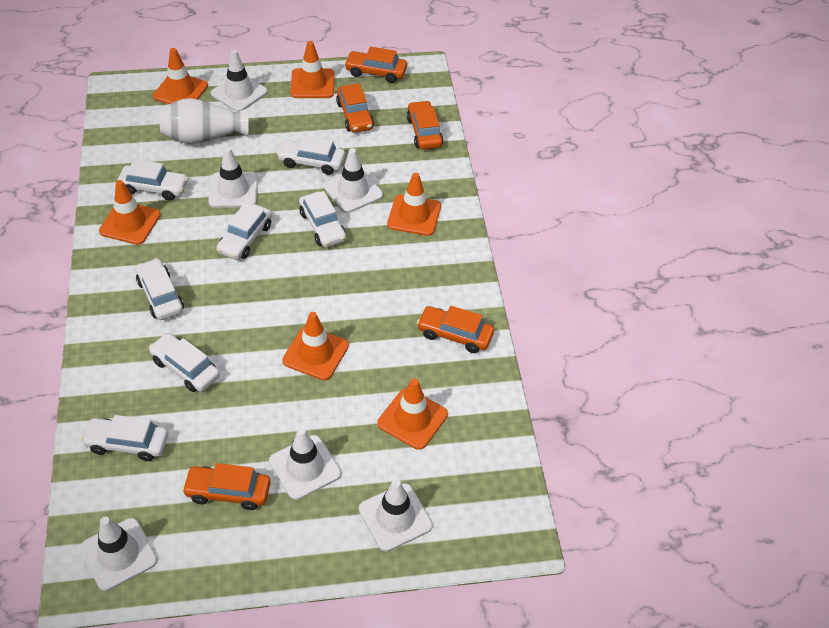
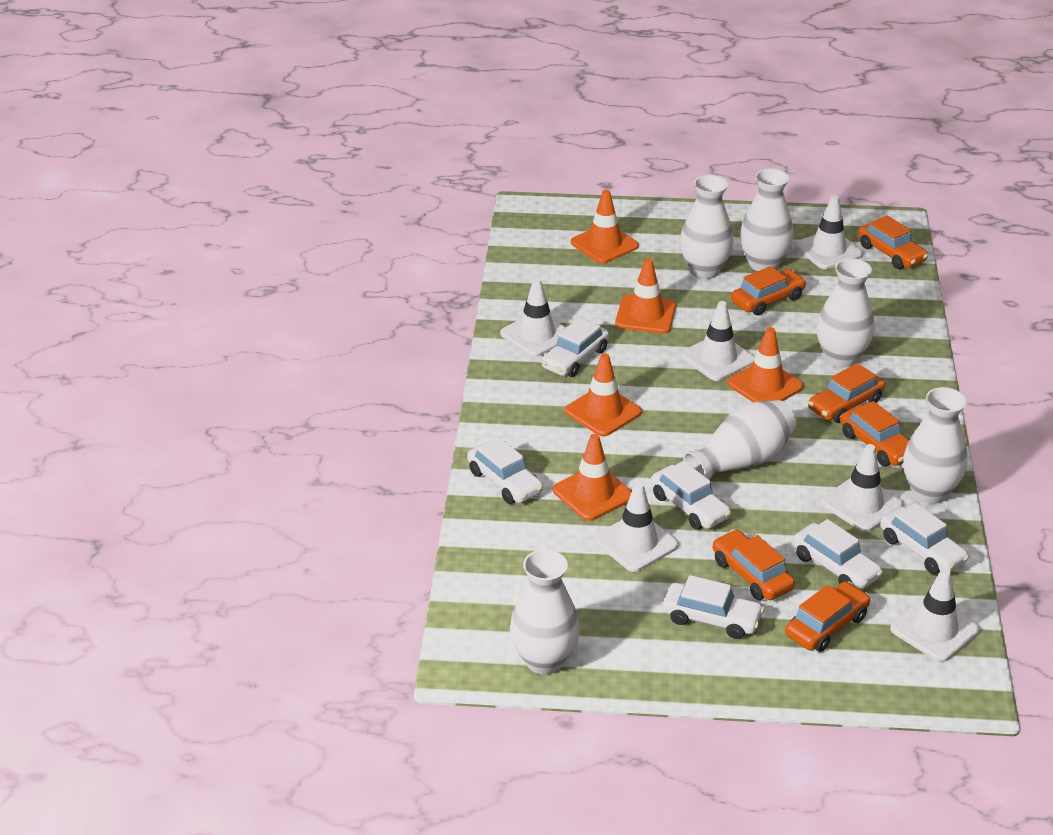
orange car: 5 -> 6
orange traffic cone: 6 -> 5
white car: 7 -> 6
white vase: 1 -> 6

